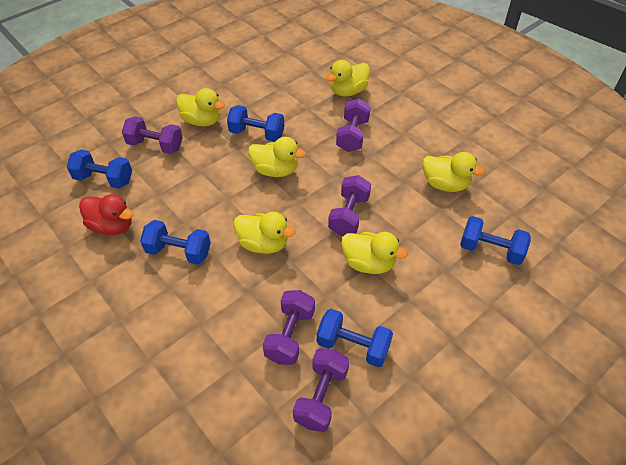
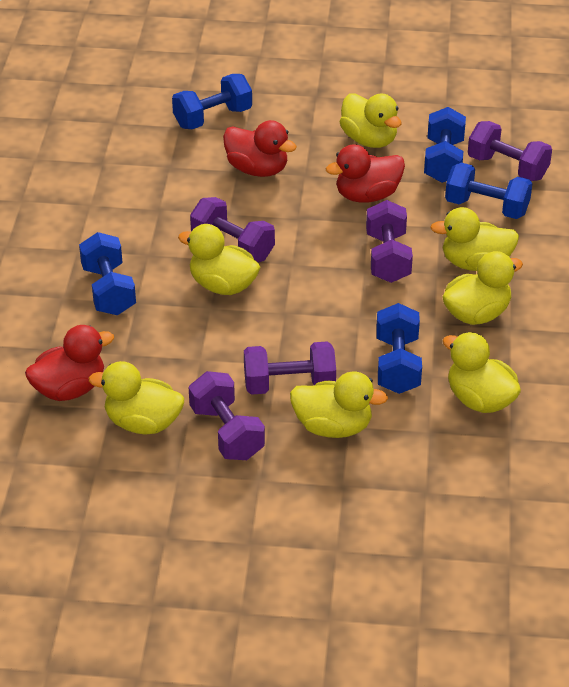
red duck: 1 -> 3
yellow duck: 6 -> 7

